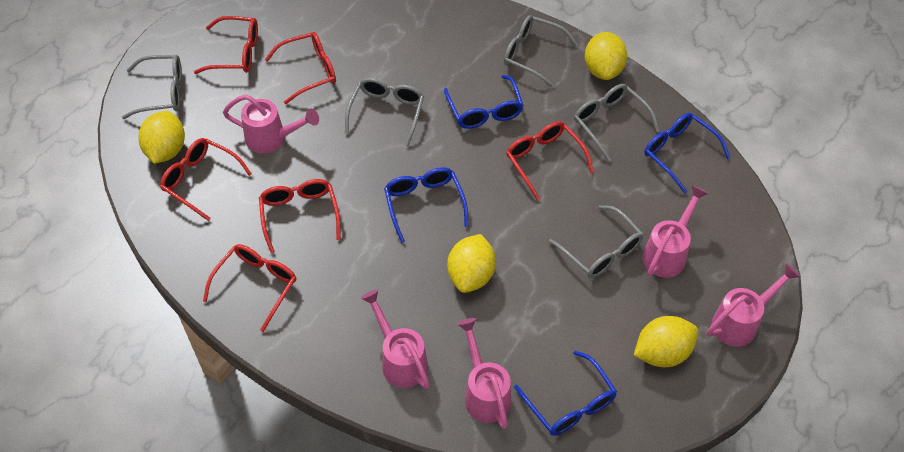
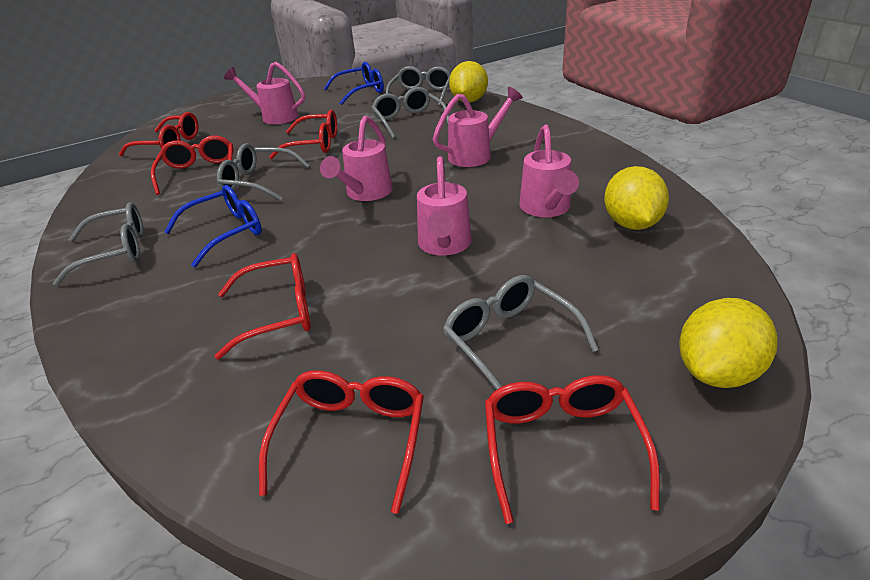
blue glasses: 4 -> 2
yellow lemon: 4 -> 3

